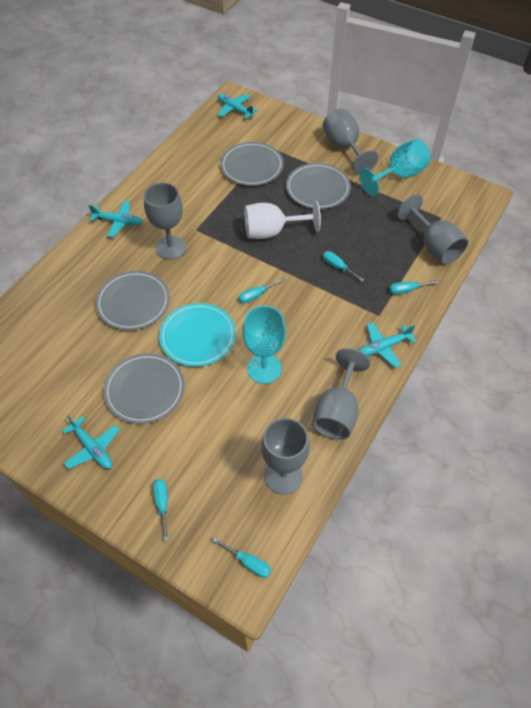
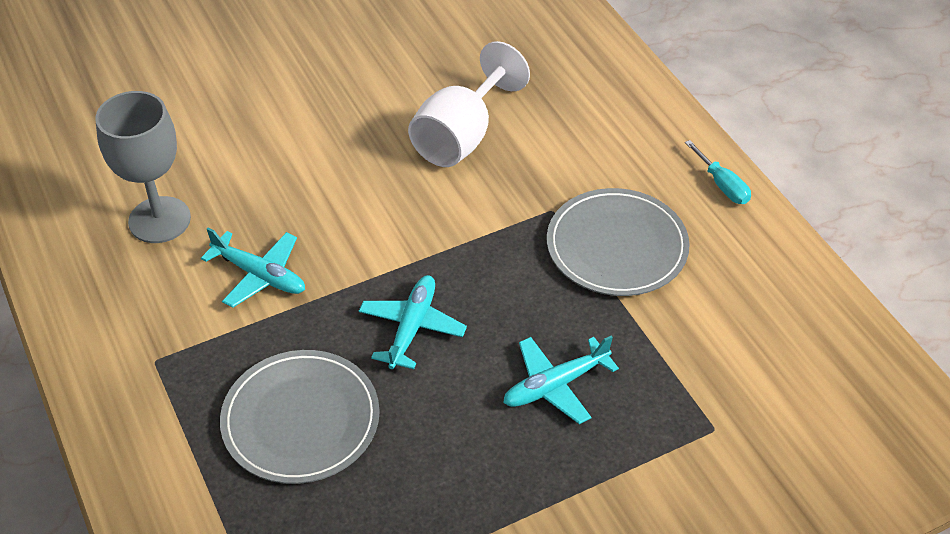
grey goblet: 5 -> 1
grey plate: 4 -> 2
turquoise goblet: 2 -> 0
turquoise plane: 4 -> 3
turquoise plate: 1 -> 0
turquoise screwdriver: 5 -> 1

